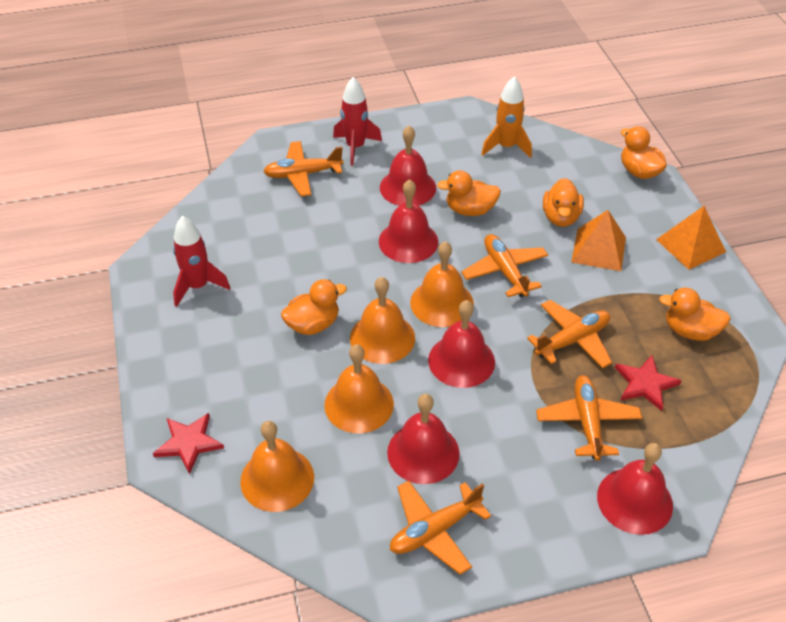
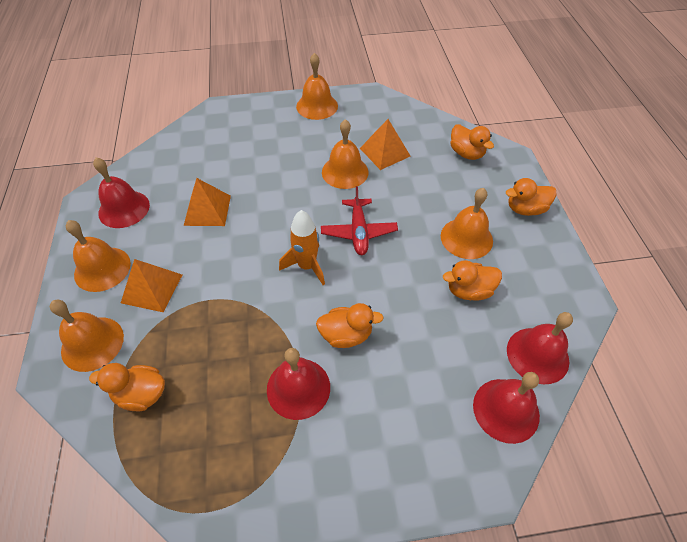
orange bell: 4 -> 5
orange plane: 5 -> 0
orange pyramid: 2 -> 3
red bell: 5 -> 4
red plane: 0 -> 1
red rocket: 2 -> 0
red star: 2 -> 0

